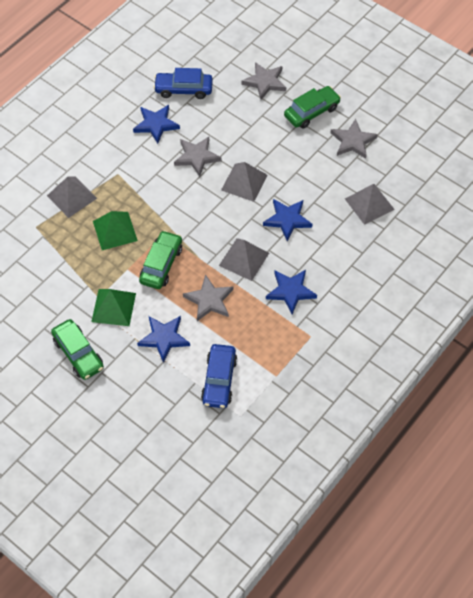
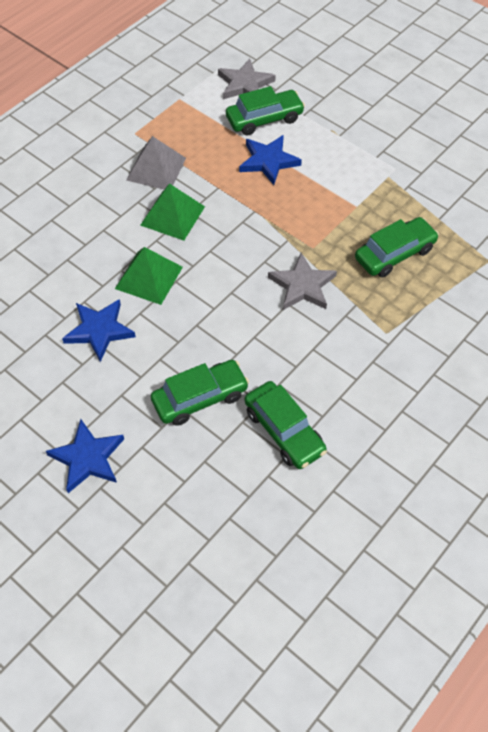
blue car: 2 -> 0
blue star: 4 -> 3
green car: 3 -> 4
grey pyramid: 4 -> 1
grey star: 4 -> 2

